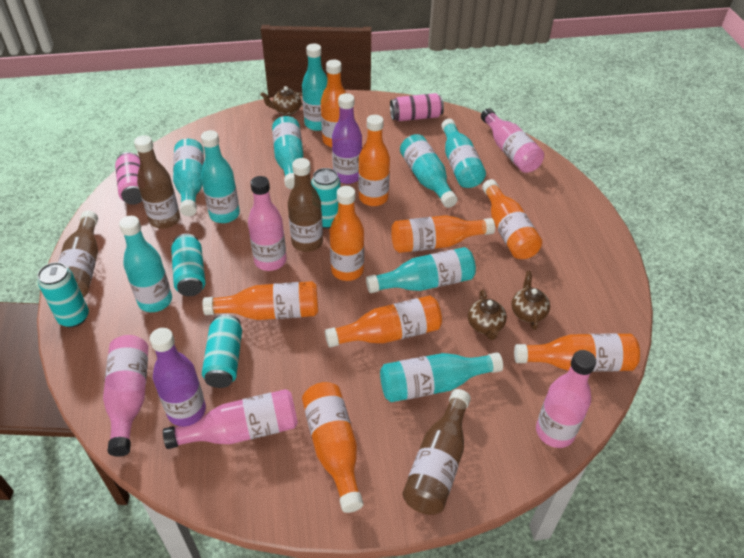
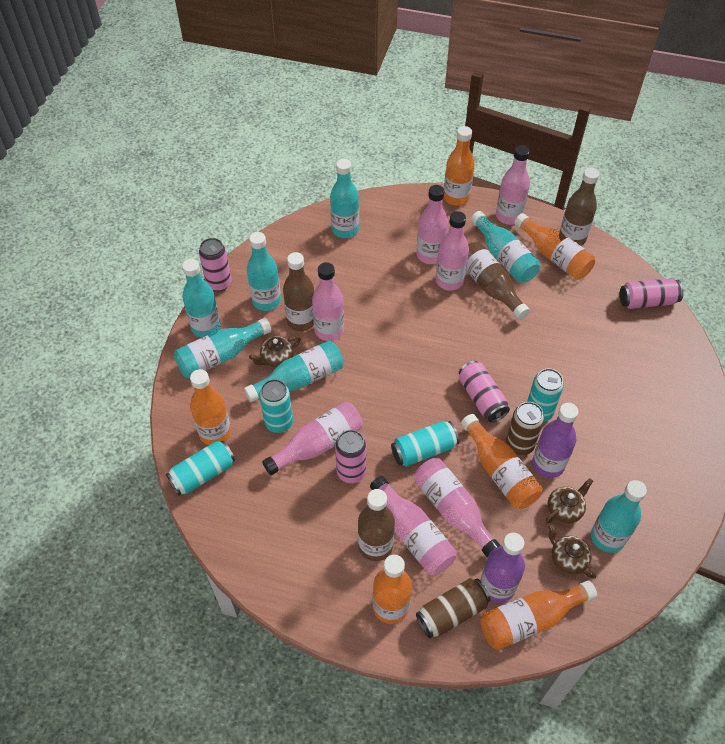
brown can: 0 -> 2
orange bottle: 9 -> 6
pink bottle: 5 -> 7
pink can: 2 -> 4
turquoise bottle: 9 -> 7

